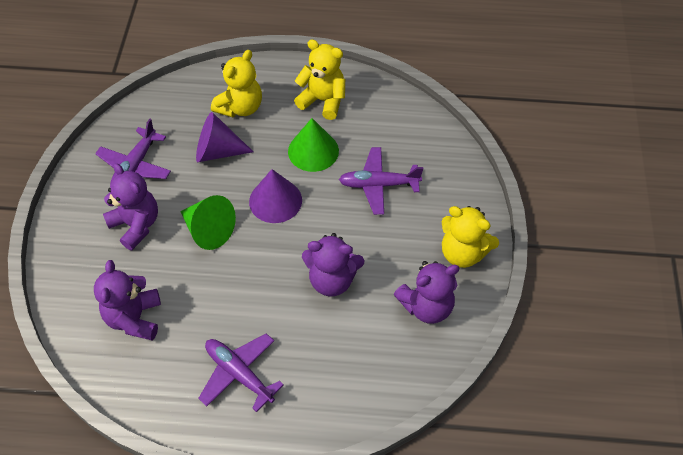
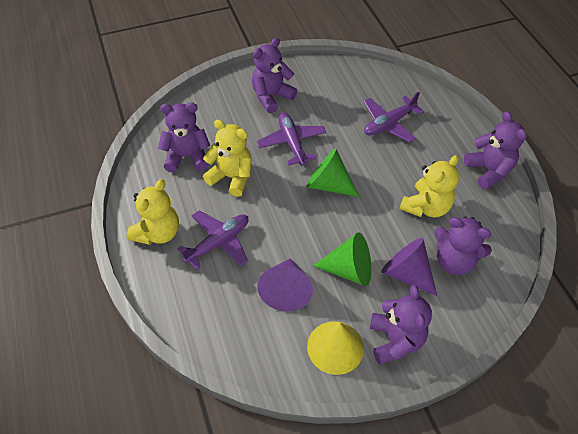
purple teddy bear: 4 -> 5
yellow cone: 0 -> 1

